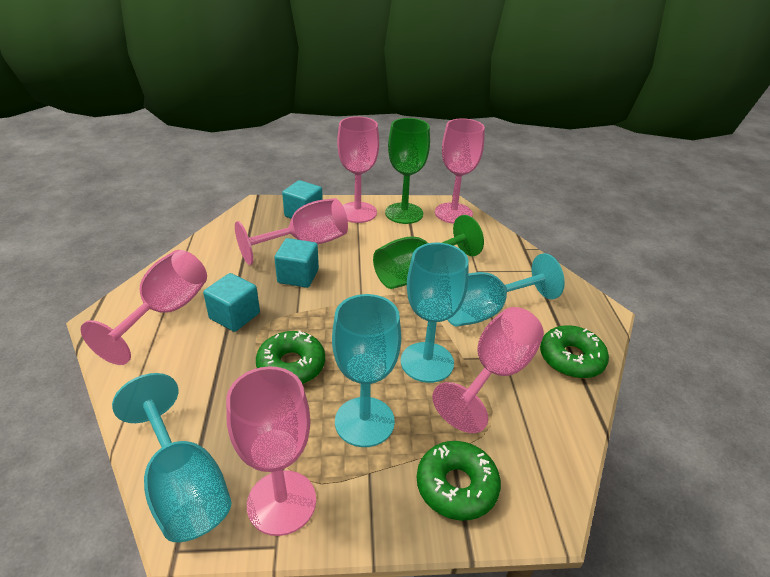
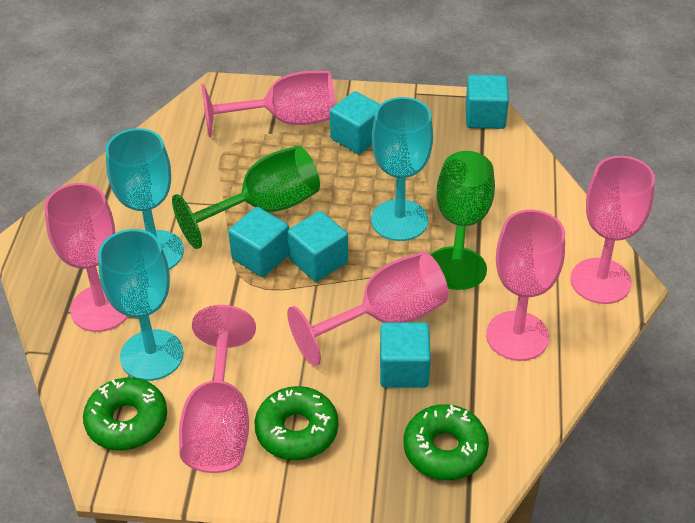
turquoise cube: 3 -> 5
turquoise goblet: 4 -> 3

